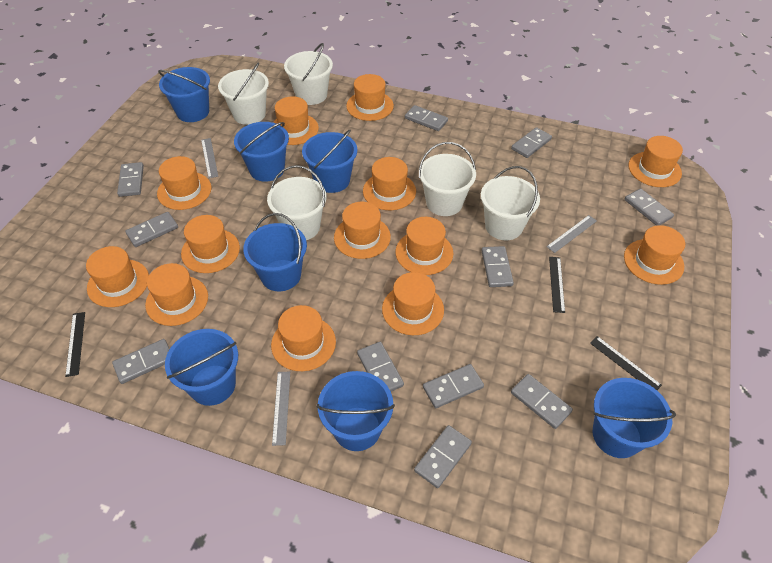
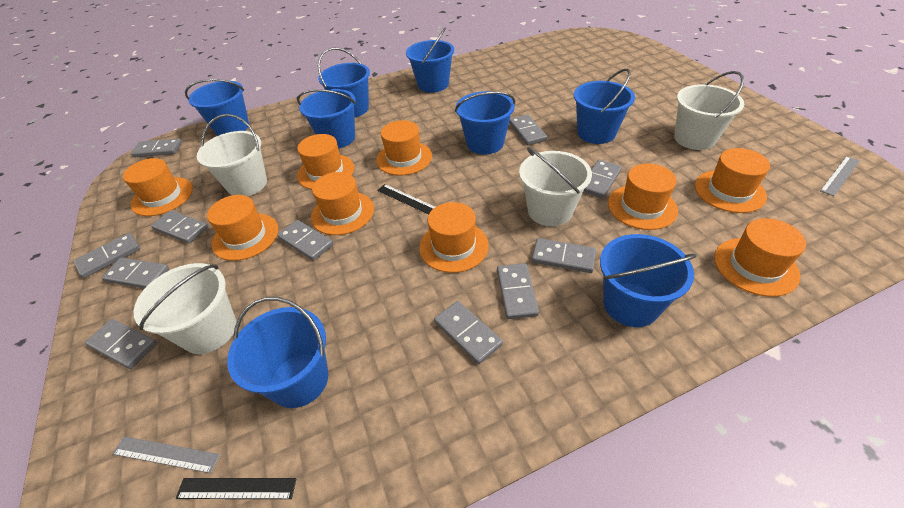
black ruler: 3 -> 2
blue bucket: 7 -> 8
grey ruler: 3 -> 2
orange hat: 13 -> 9
white bucket: 5 -> 4

